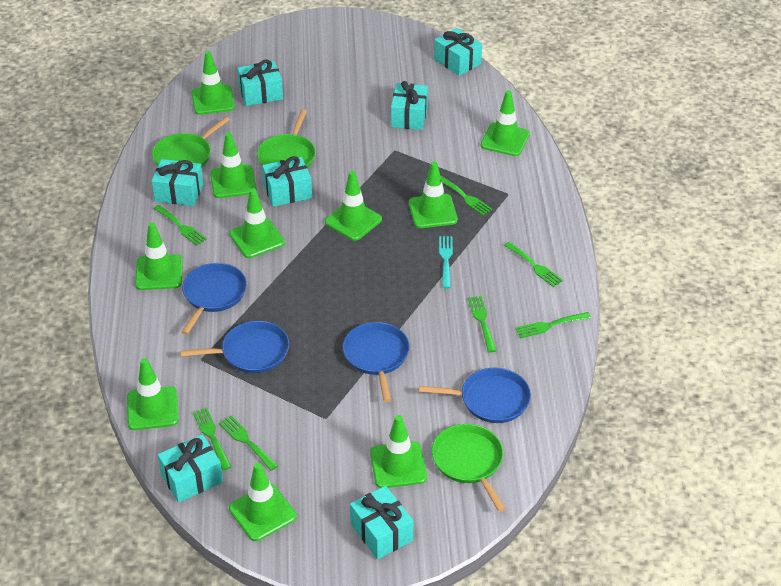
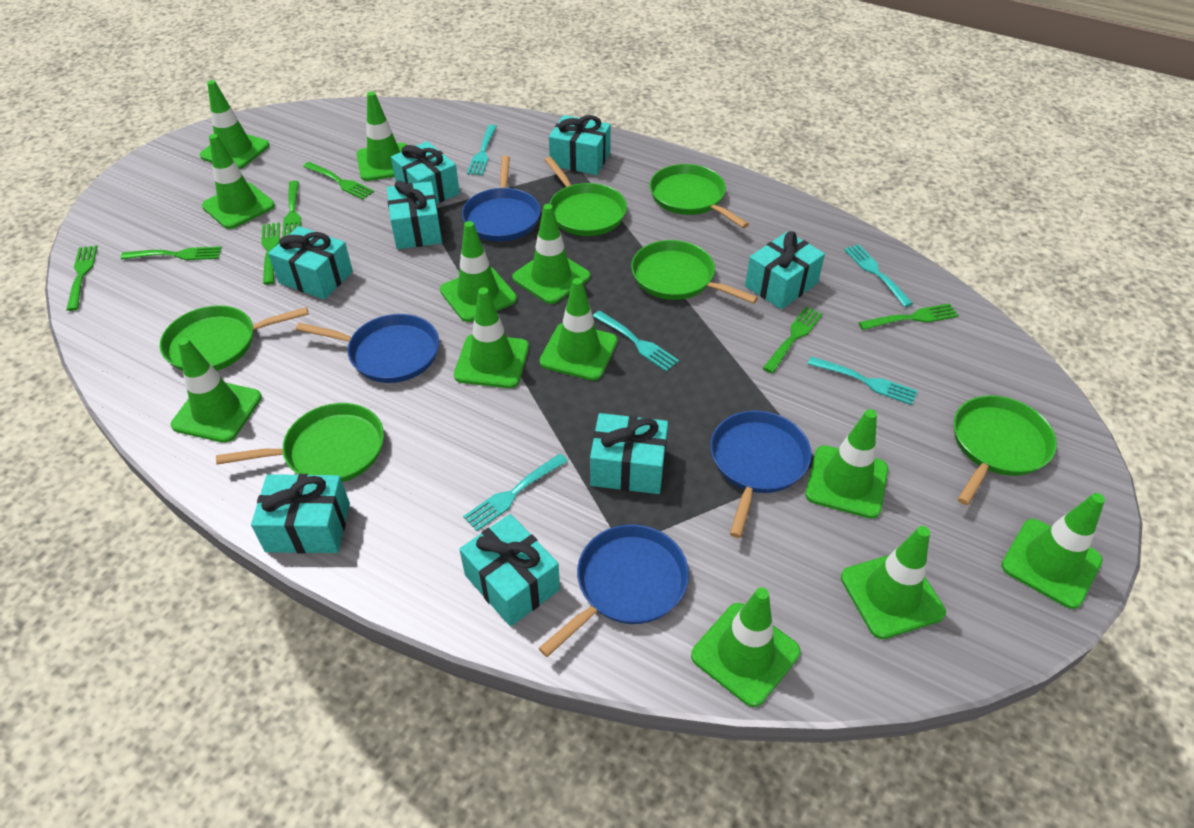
green pan: 3 -> 6
green traffic cone: 10 -> 12
turquoise fork: 1 -> 5
turquoise gift: 7 -> 8

